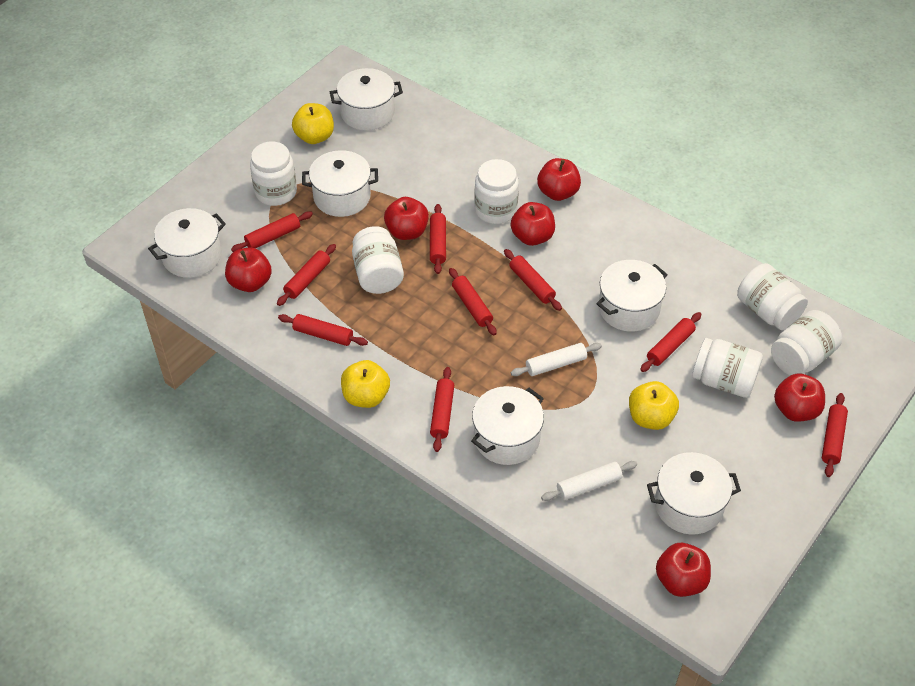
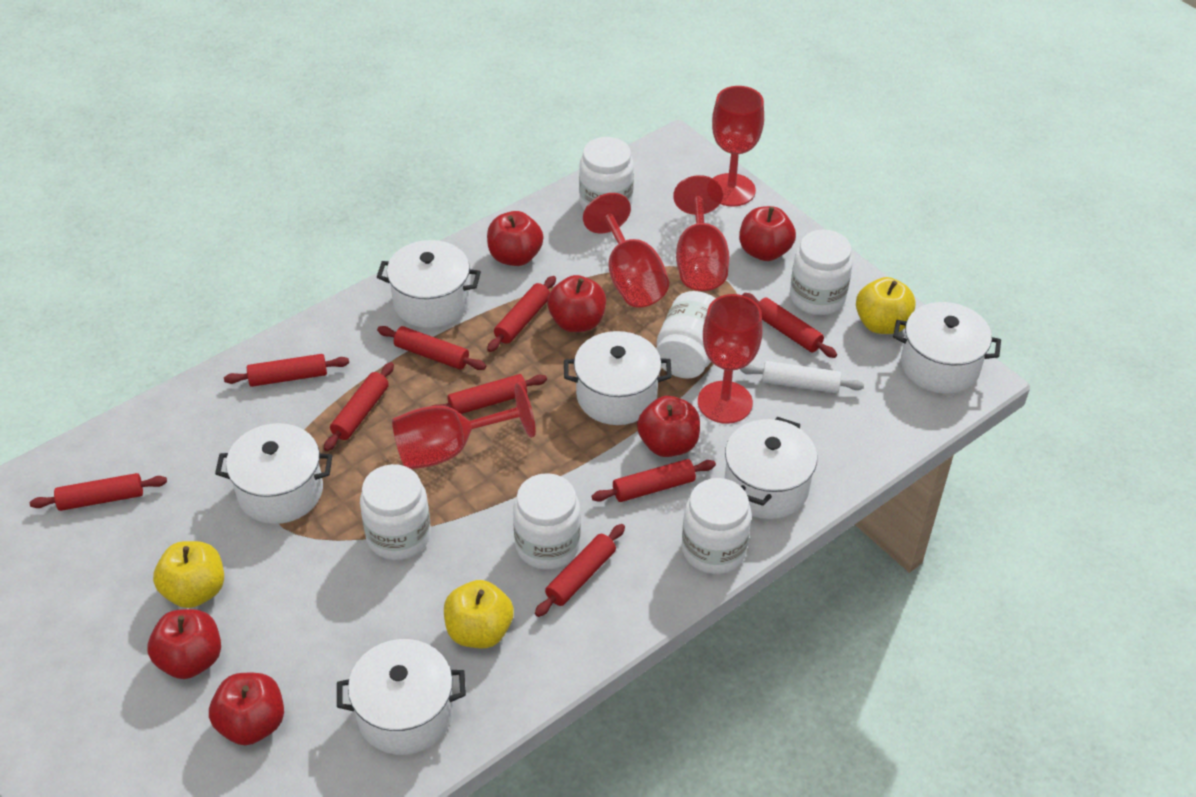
red goblet: 0 -> 5
white rolling pin: 2 -> 1

